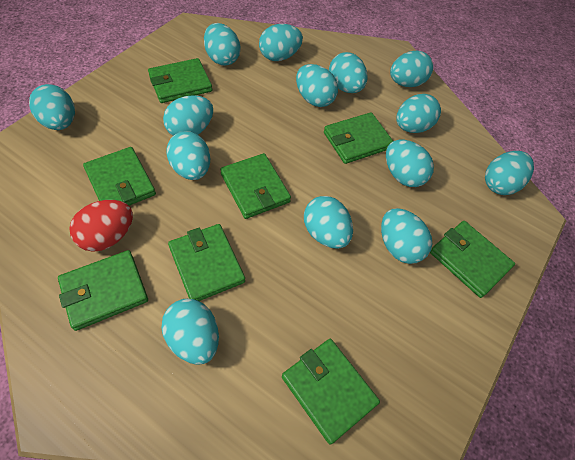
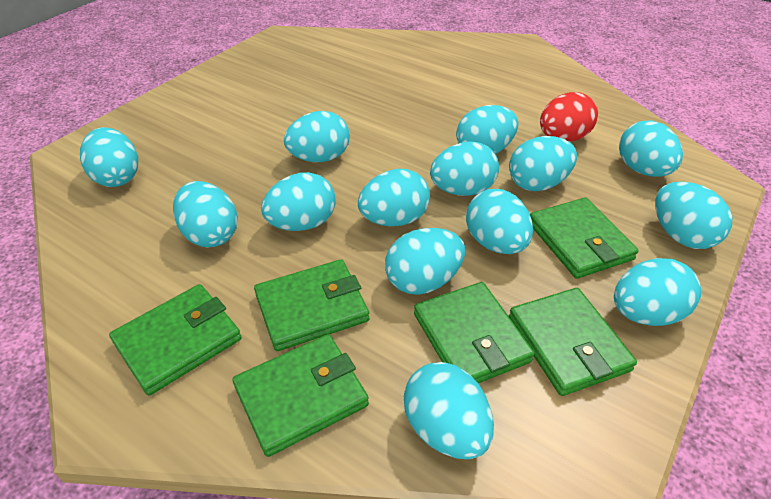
green wallet: 8 -> 6

